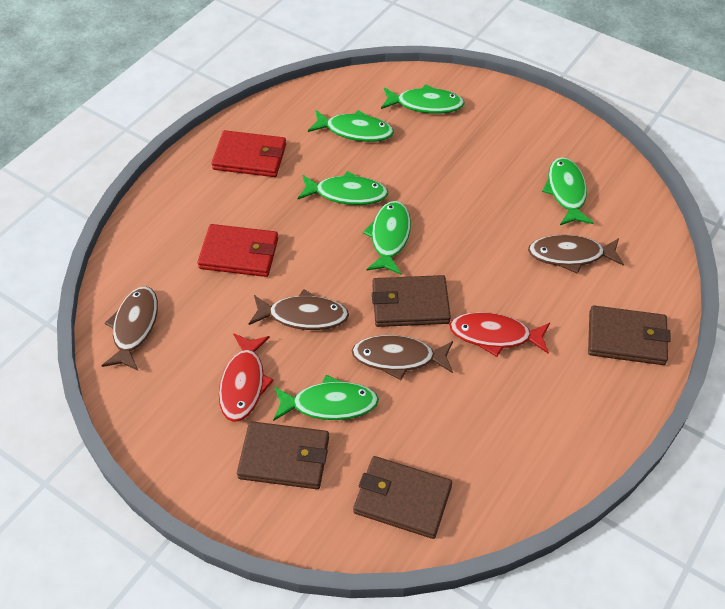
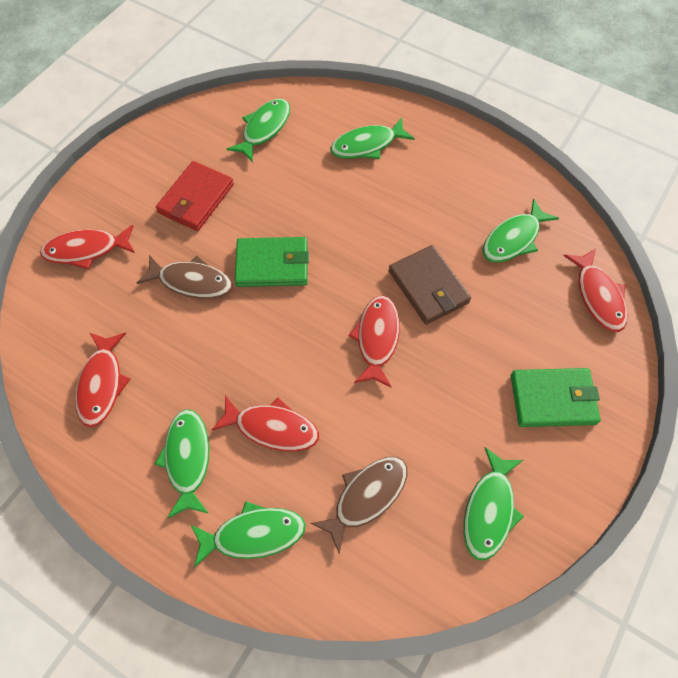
brown fish: 4 -> 2
brown wallet: 4 -> 1
green wallet: 0 -> 2
red fish: 2 -> 5
red wallet: 2 -> 1

